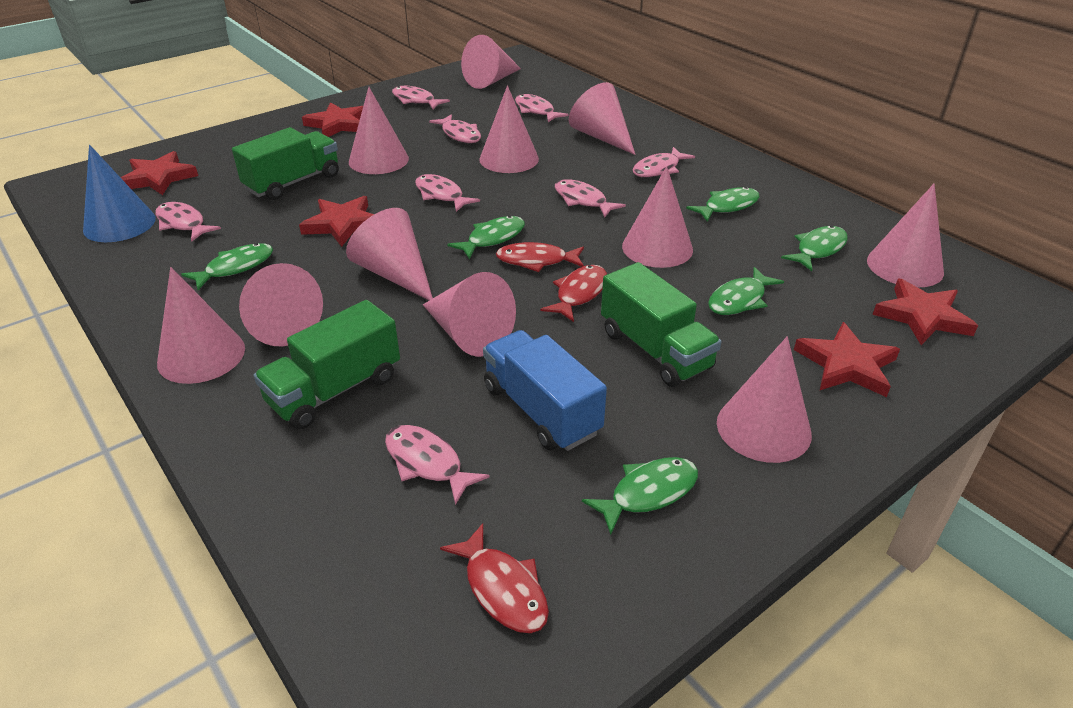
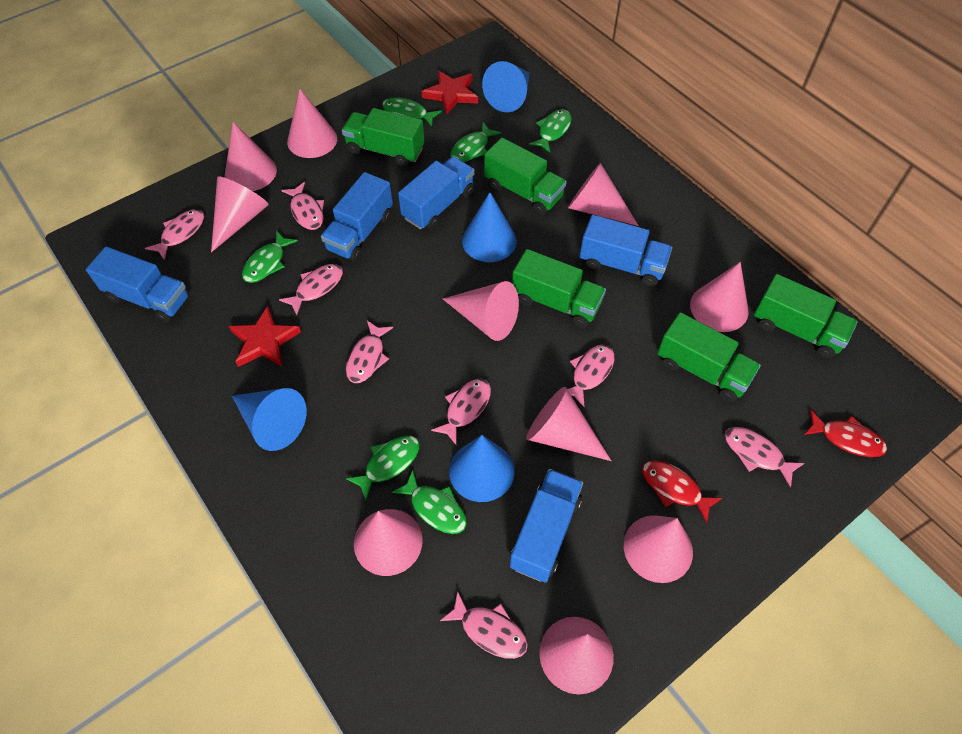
blue cone: 1 -> 4
blue truck: 1 -> 5
green truck: 3 -> 5
pink cone: 11 -> 10
red fish: 3 -> 2
red star: 5 -> 2

